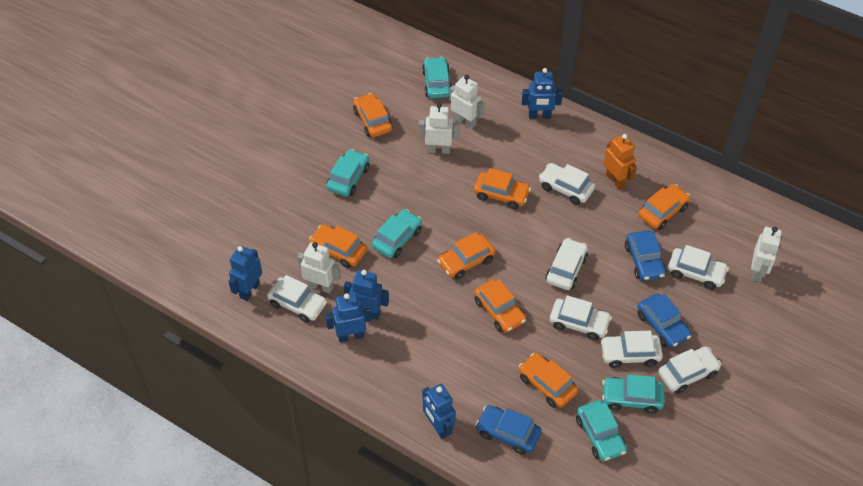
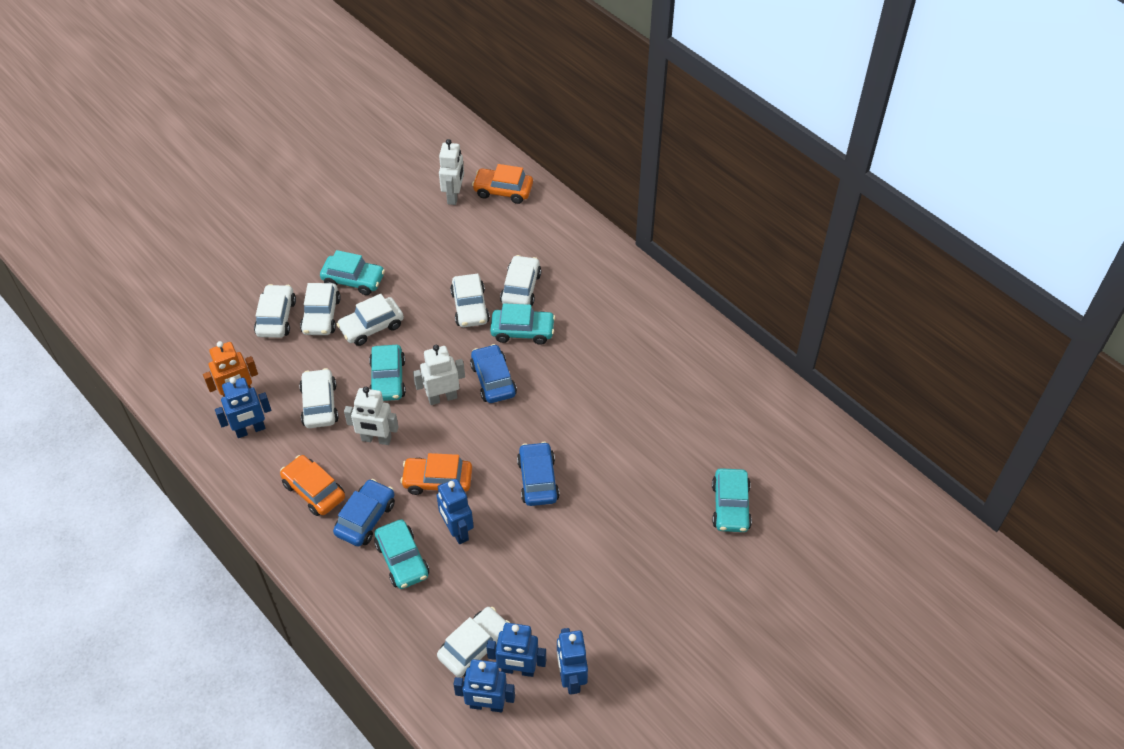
orange car: 7 -> 3
white robot: 4 -> 3

